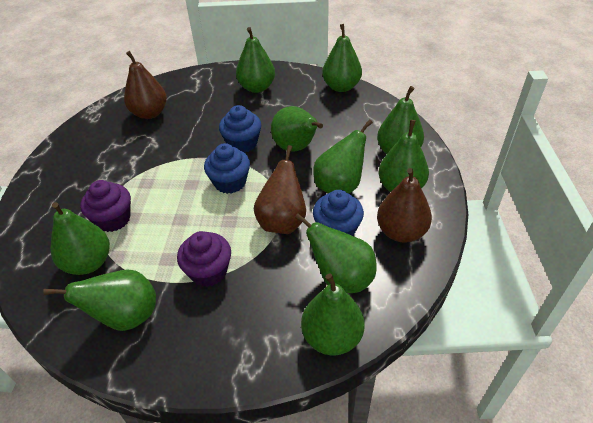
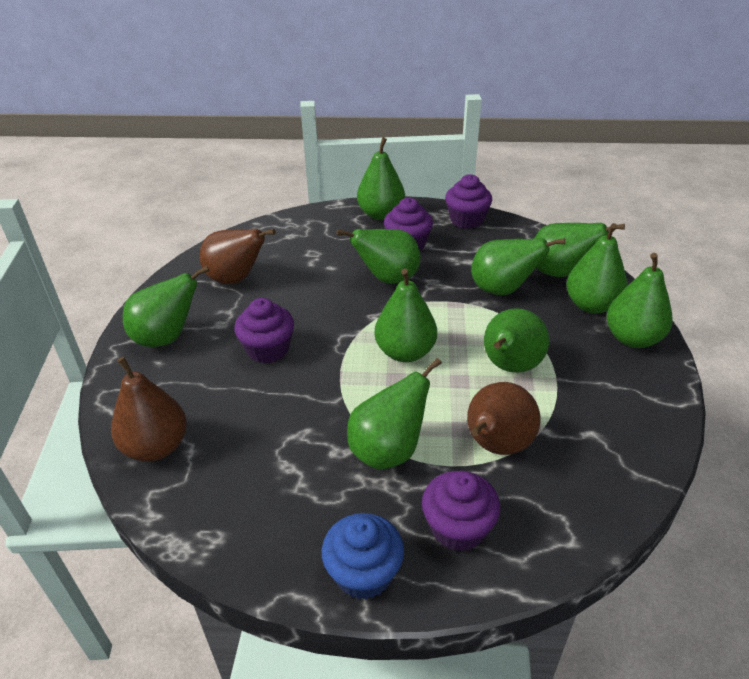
blue cupcake: 3 -> 1
purple cupcake: 2 -> 4

